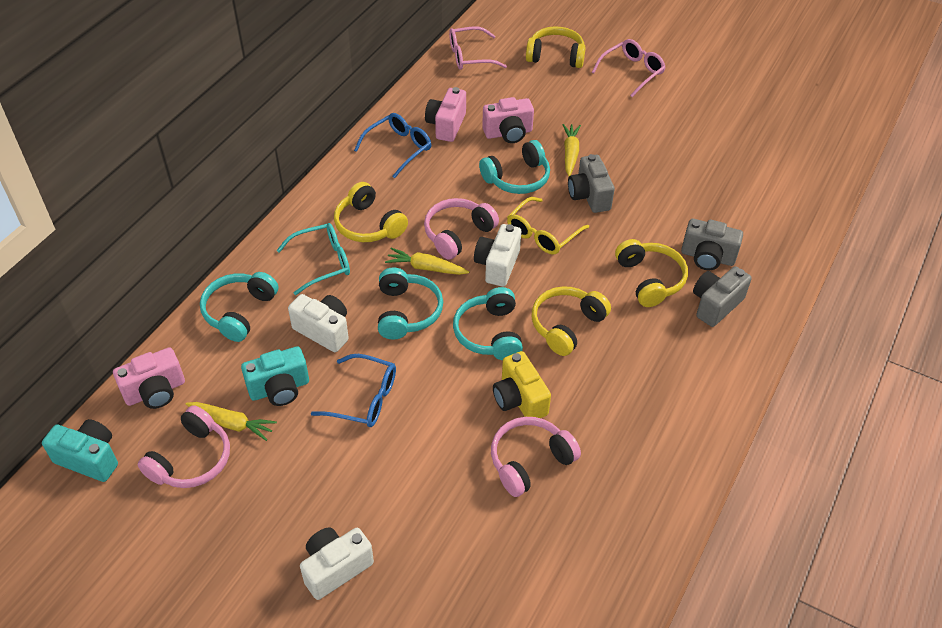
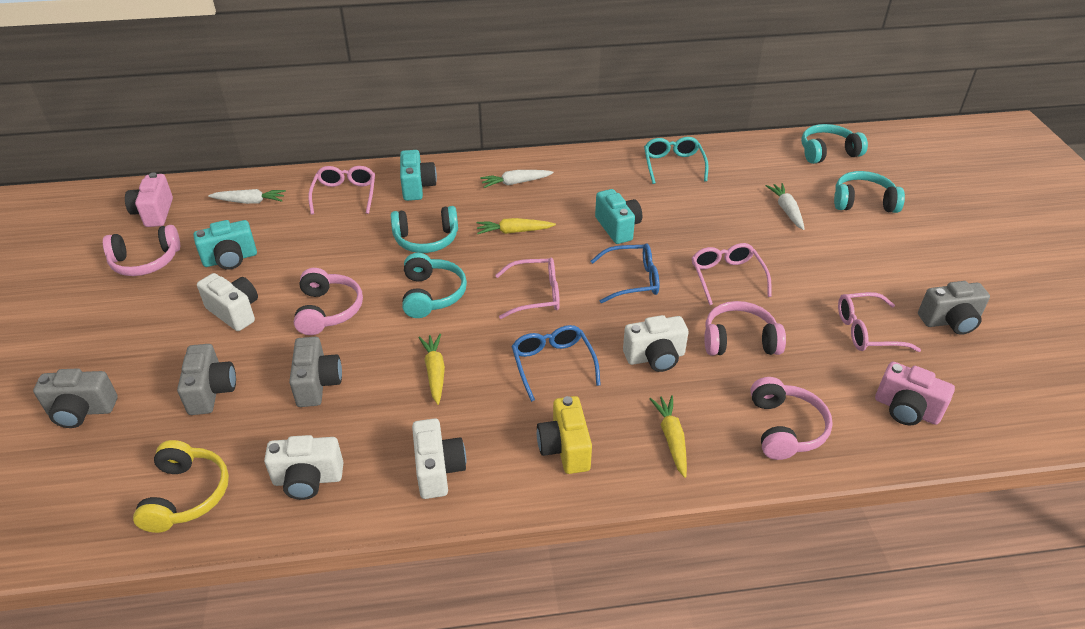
grey camera: 3 -> 4
pink camera: 3 -> 2
pink glasses: 2 -> 4
pink headphones: 3 -> 4
turquoise camera: 2 -> 3
white camera: 3 -> 4
white carrot: 0 -> 3
yellow glasses: 1 -> 0
yellow headphones: 4 -> 1

